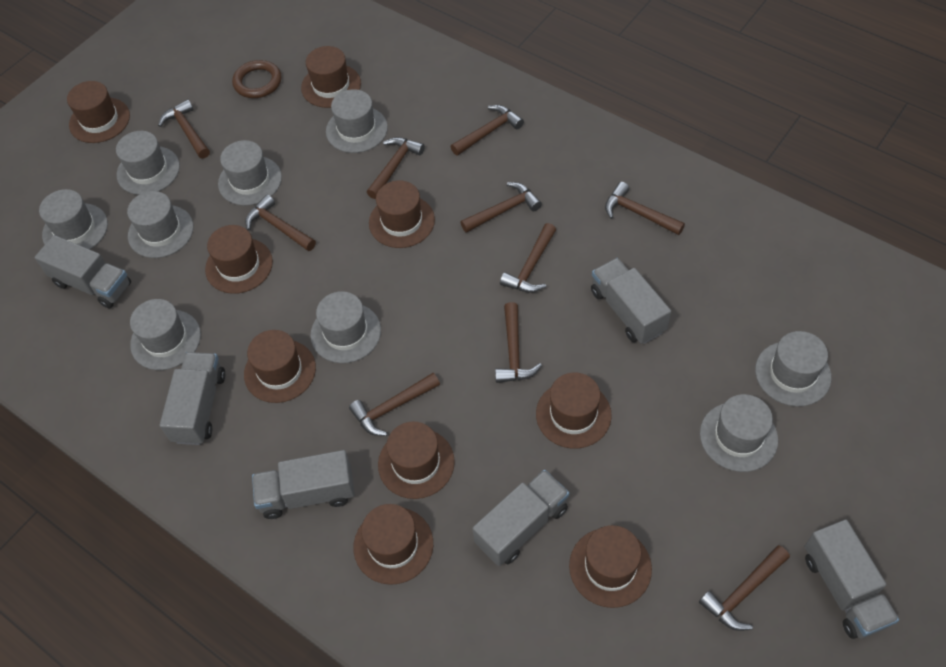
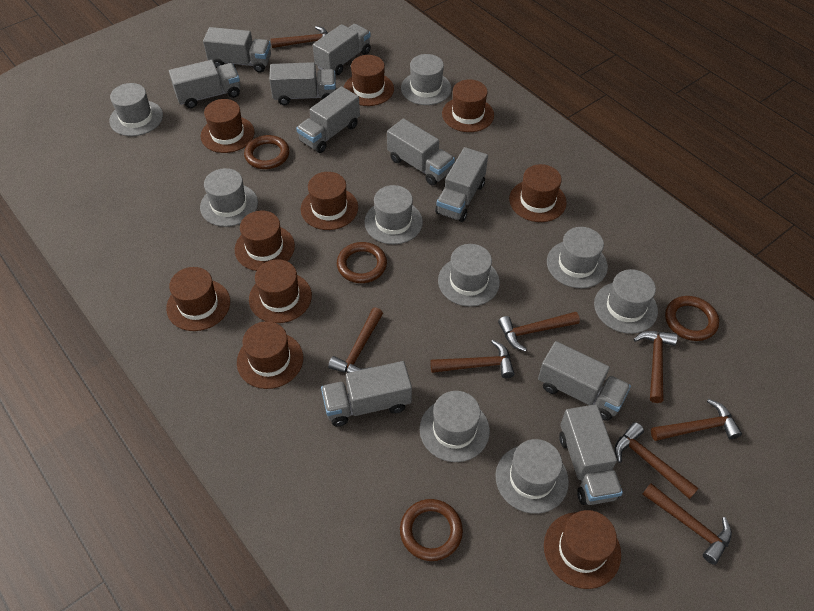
brown hammer: 10 -> 8
brown hat: 9 -> 10
brown ring: 1 -> 4
grey truck: 6 -> 10

